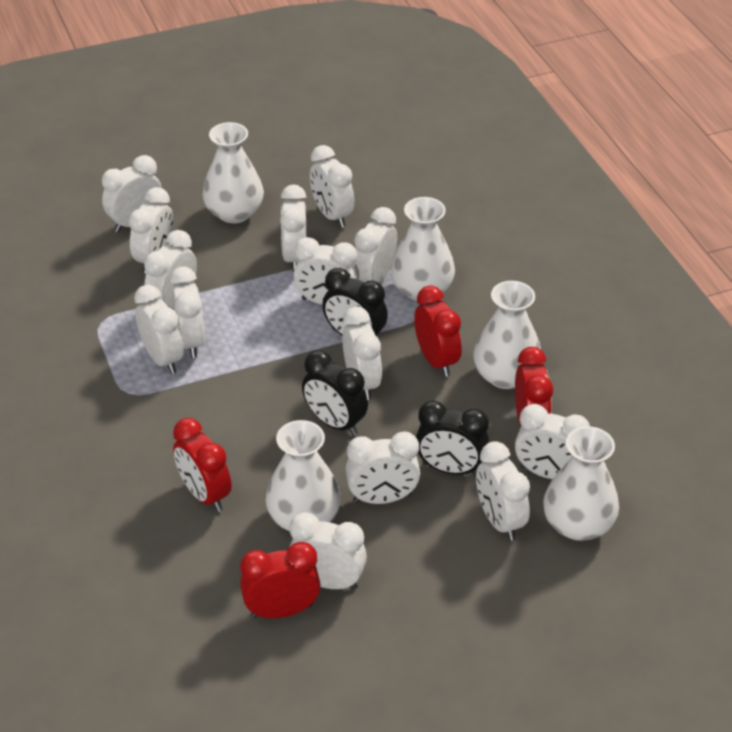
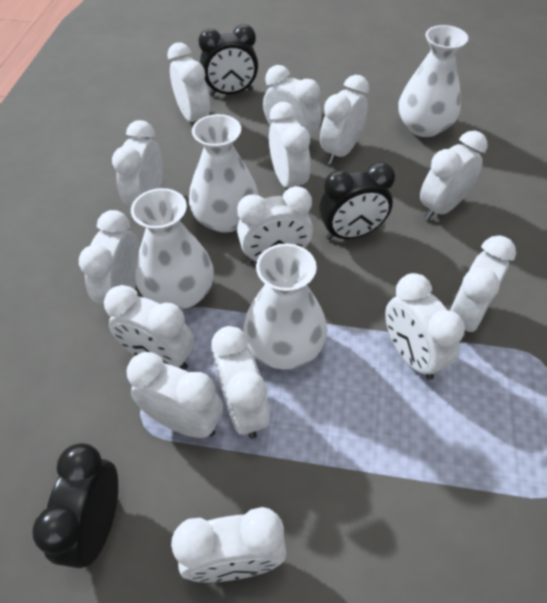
red clock: 4 -> 0
white vase: 5 -> 4

